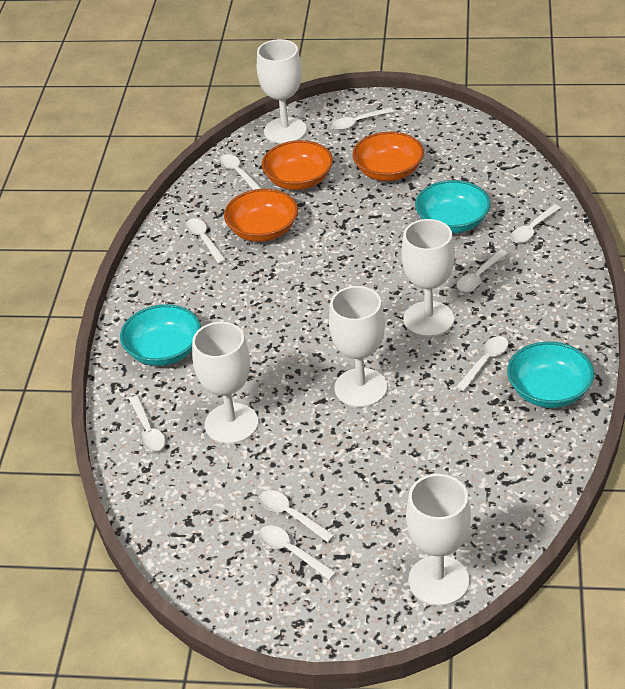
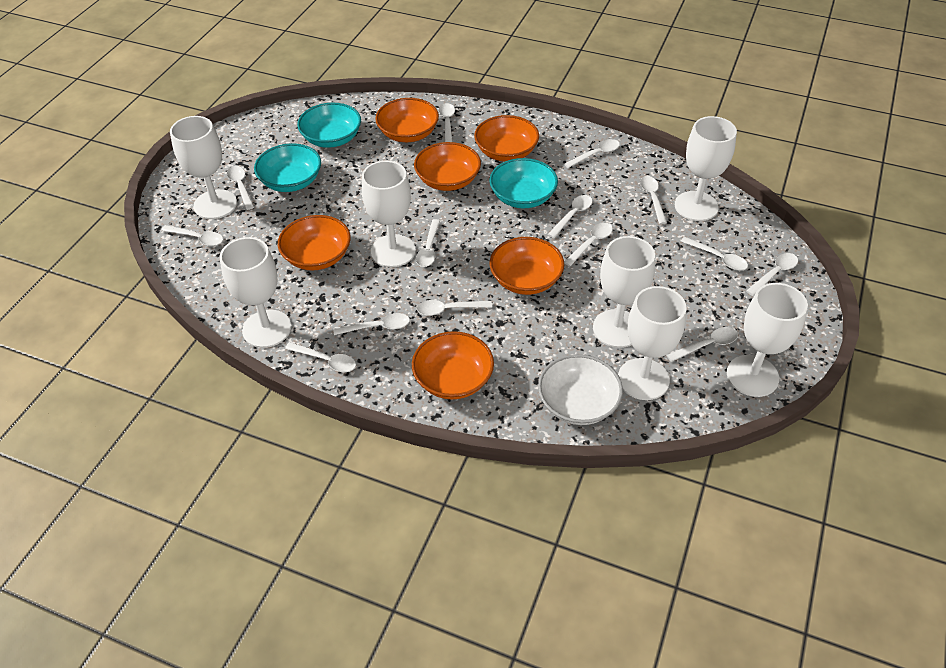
orange bowl: 3 -> 6
white bowl: 0 -> 1
white goblet: 5 -> 7
white spoon: 9 -> 14

